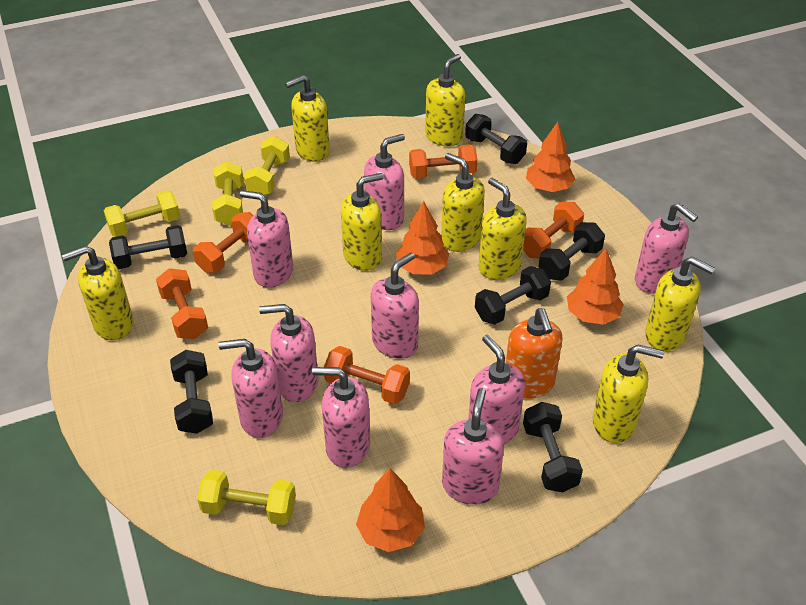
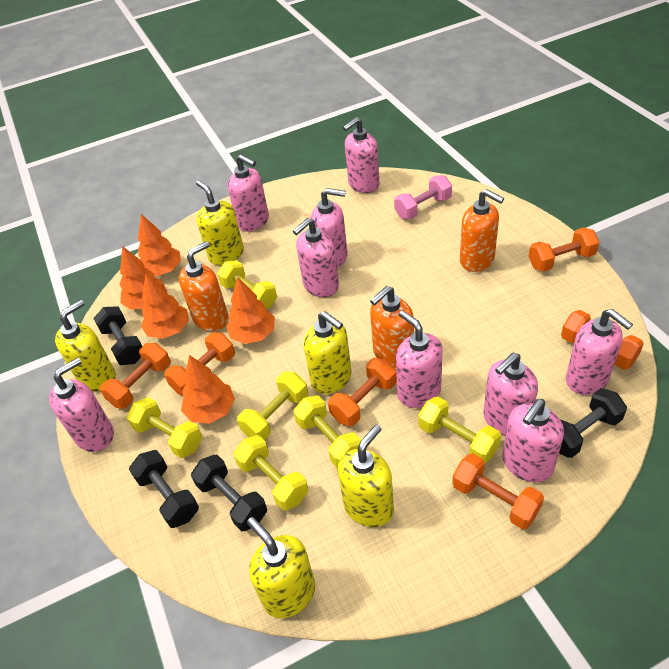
black dumbbell: 6 -> 4
orange dumbbell: 5 -> 6
orange soap dispenser: 1 -> 3
orange tree: 4 -> 5
pink dumbbell: 0 -> 1
yellow dumbbell: 4 -> 6
yellow soap dispenser: 8 -> 5

